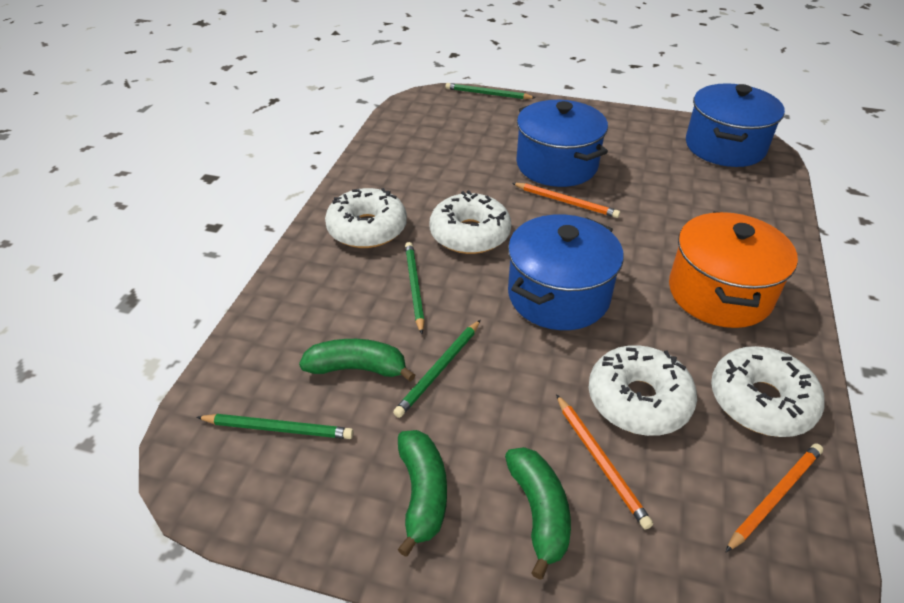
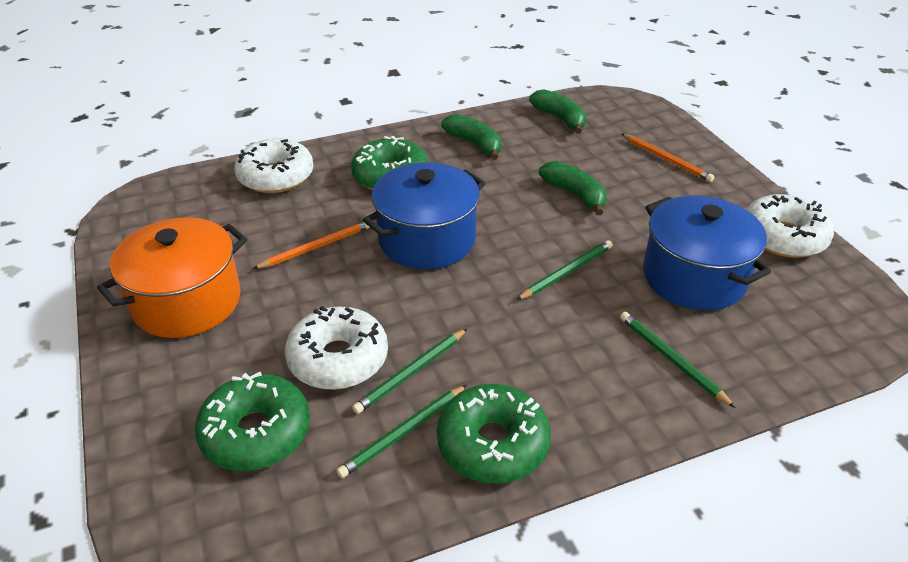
blue pot: 3 -> 2
green donut: 0 -> 3
orange pencil: 3 -> 2
white donut: 4 -> 3

